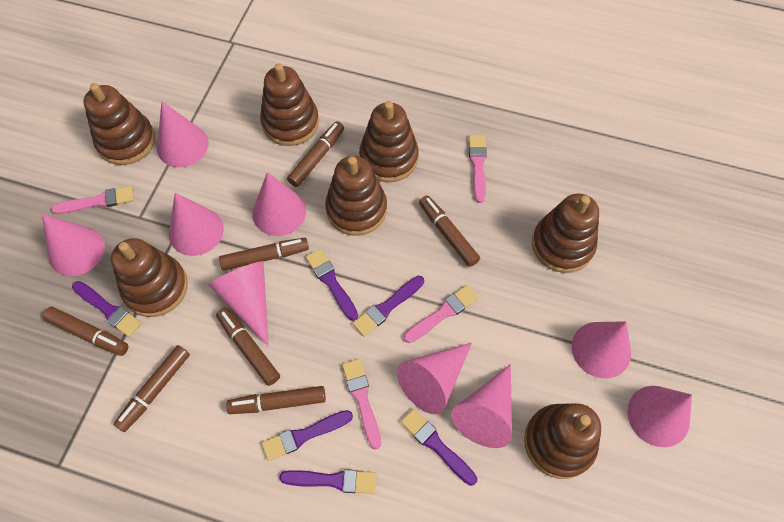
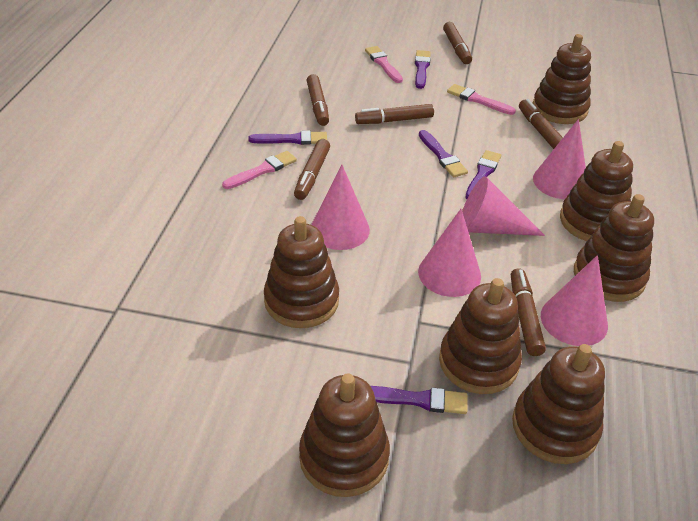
brown marker: 7 -> 6
pink brush: 4 -> 3
pink cone: 9 -> 5
purple brush: 6 -> 5

